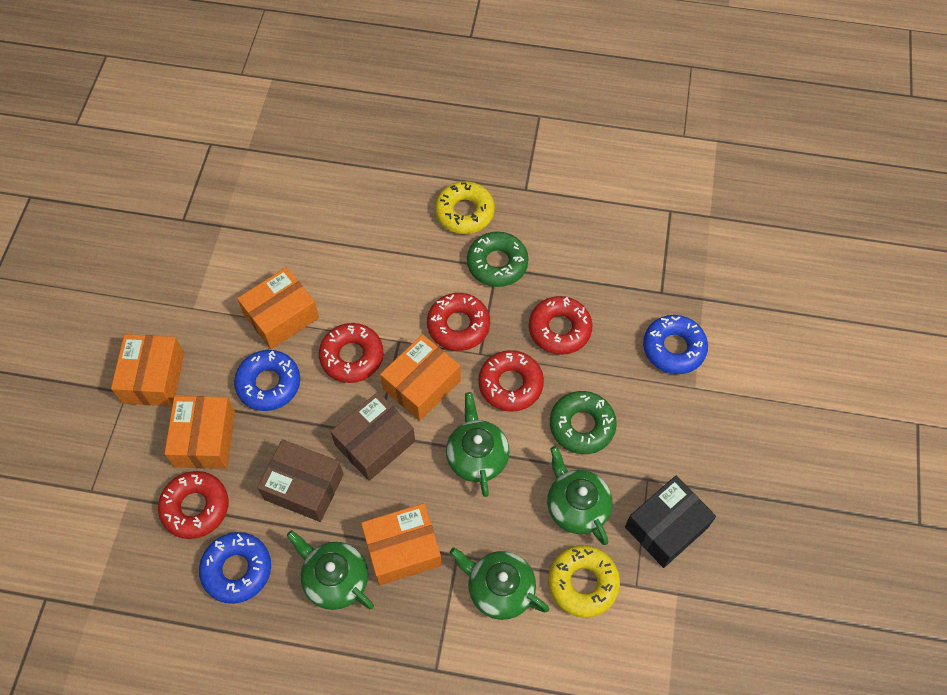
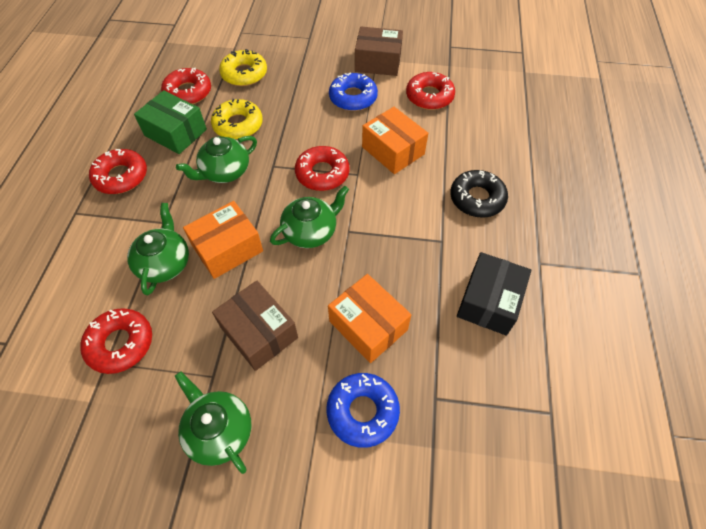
black donut: 0 -> 1
blue donut: 3 -> 2
green box: 0 -> 1
green donut: 2 -> 0
orange box: 5 -> 3

